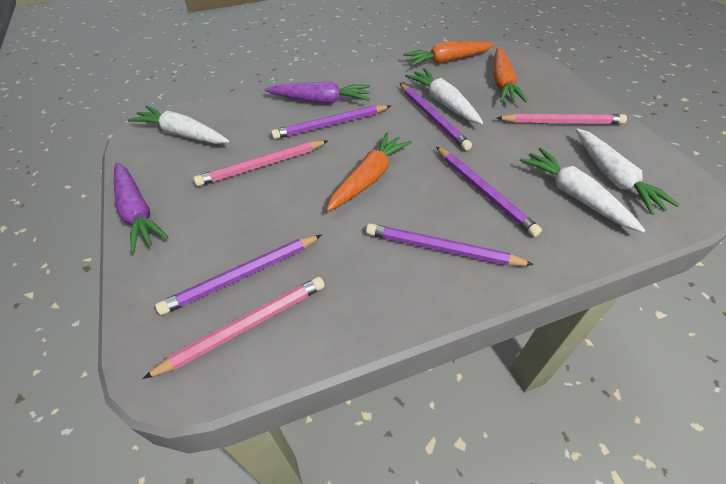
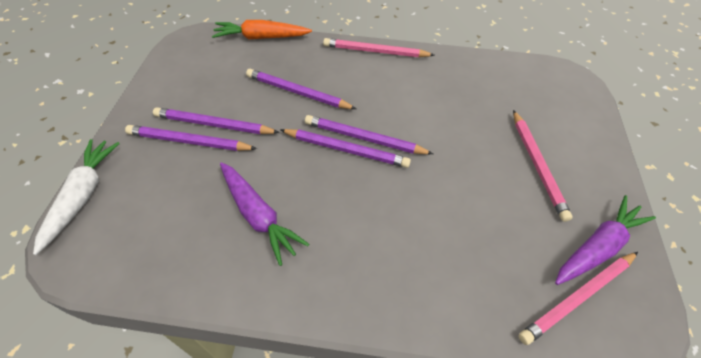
orange carrot: 3 -> 1
white carrot: 4 -> 1

